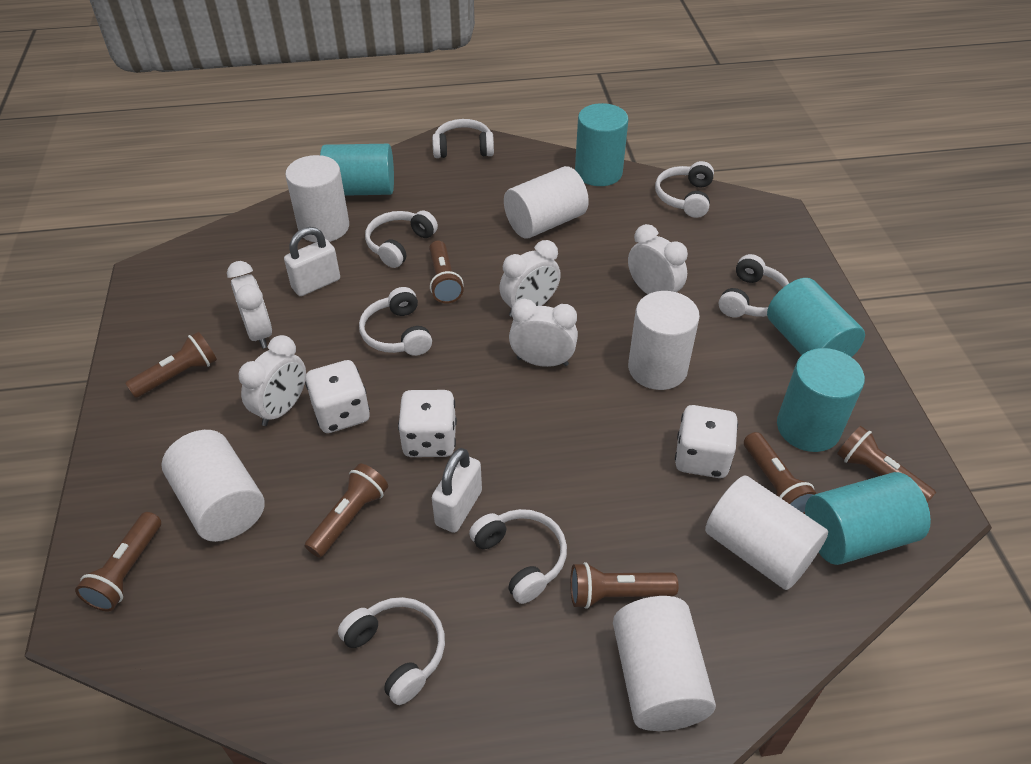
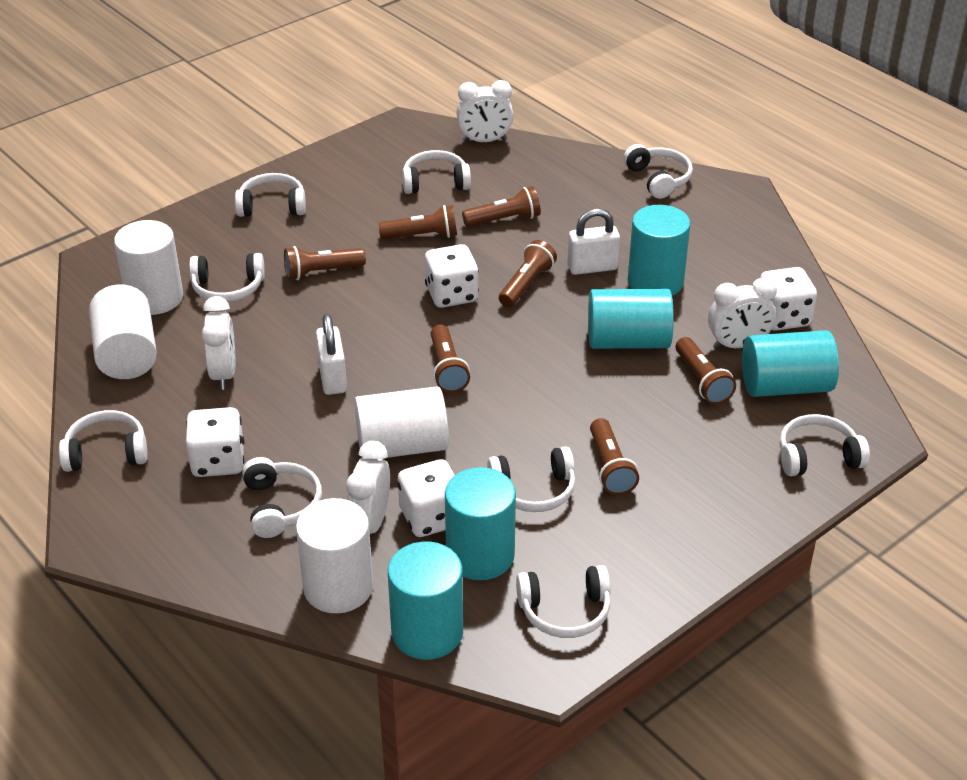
white clock: 5 -> 4
white cylinder: 6 -> 4
white dice: 3 -> 4
white headphones: 7 -> 9

